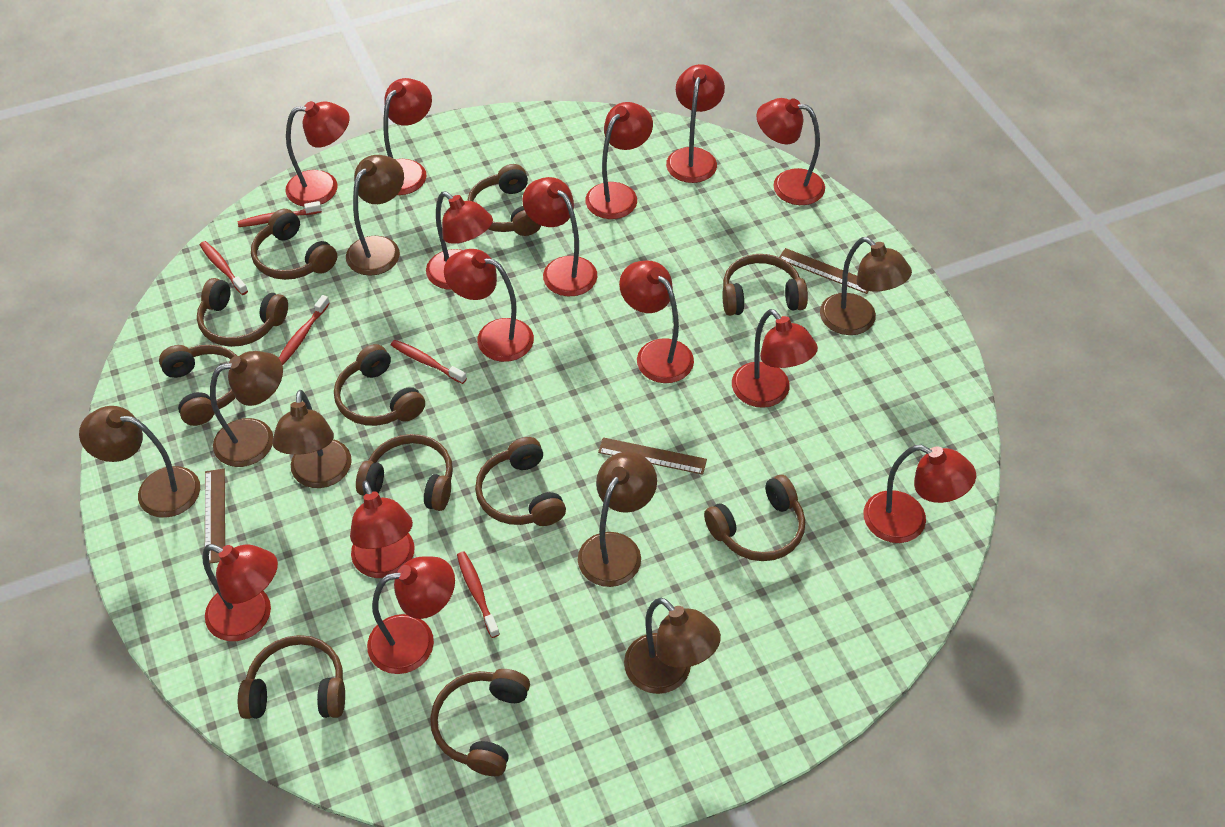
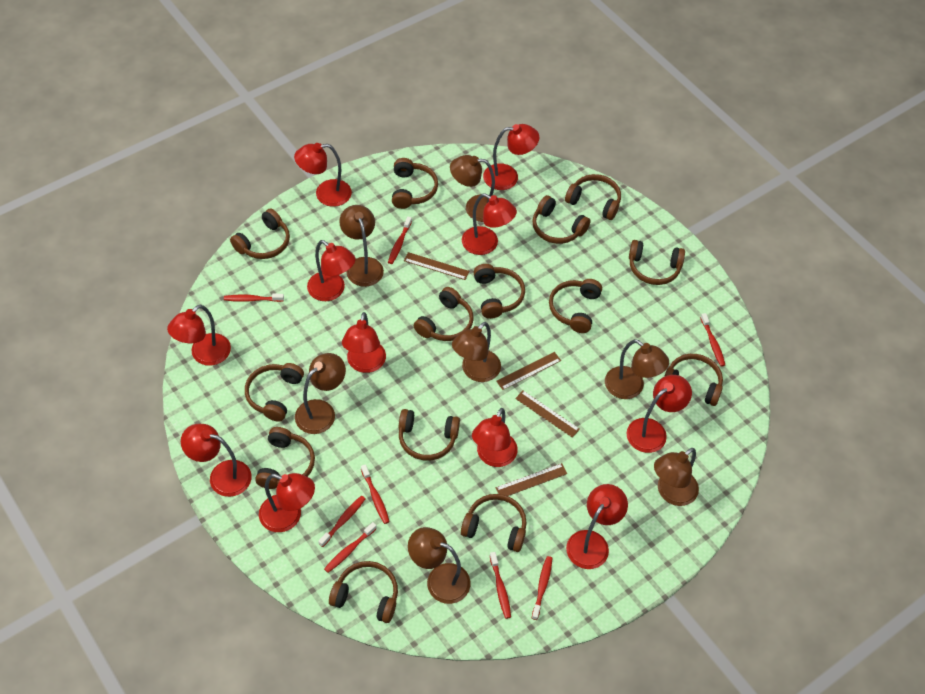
brown headphones: 11 -> 14
brown ruler: 3 -> 4
red lamp: 14 -> 11
red toothbrush: 5 -> 8

